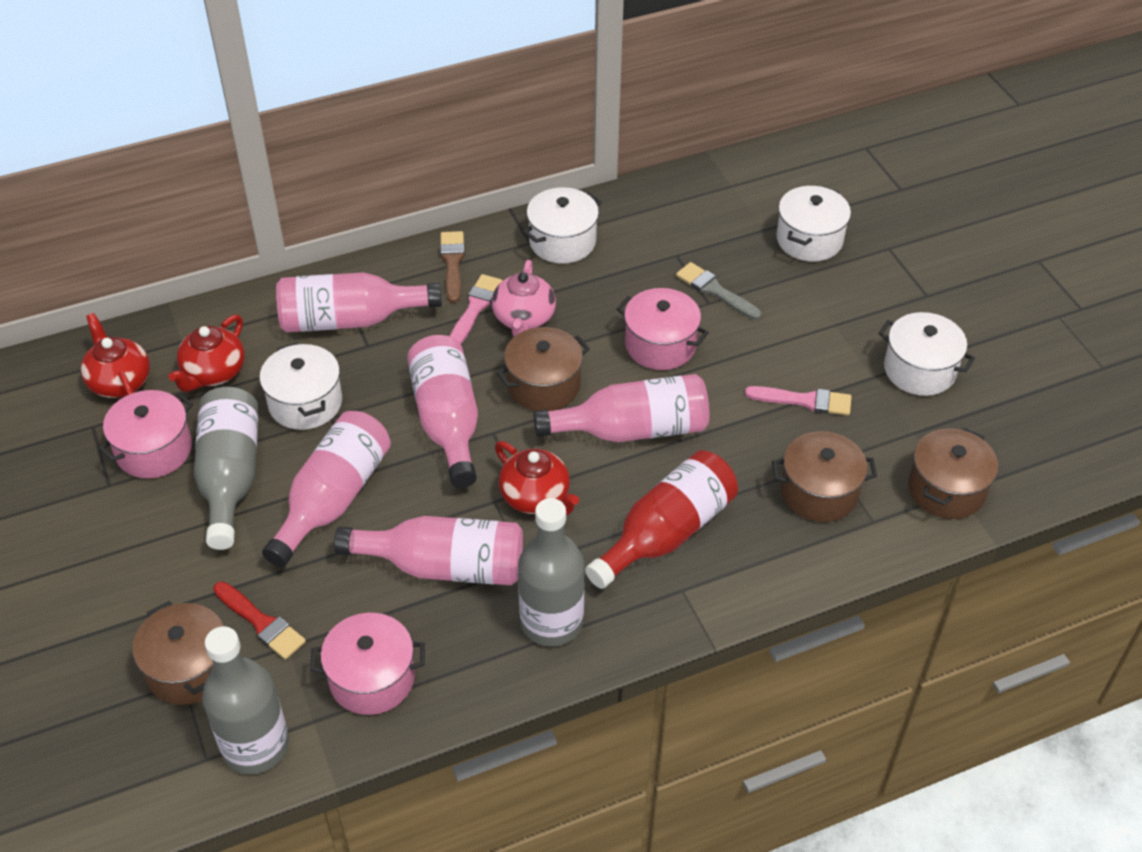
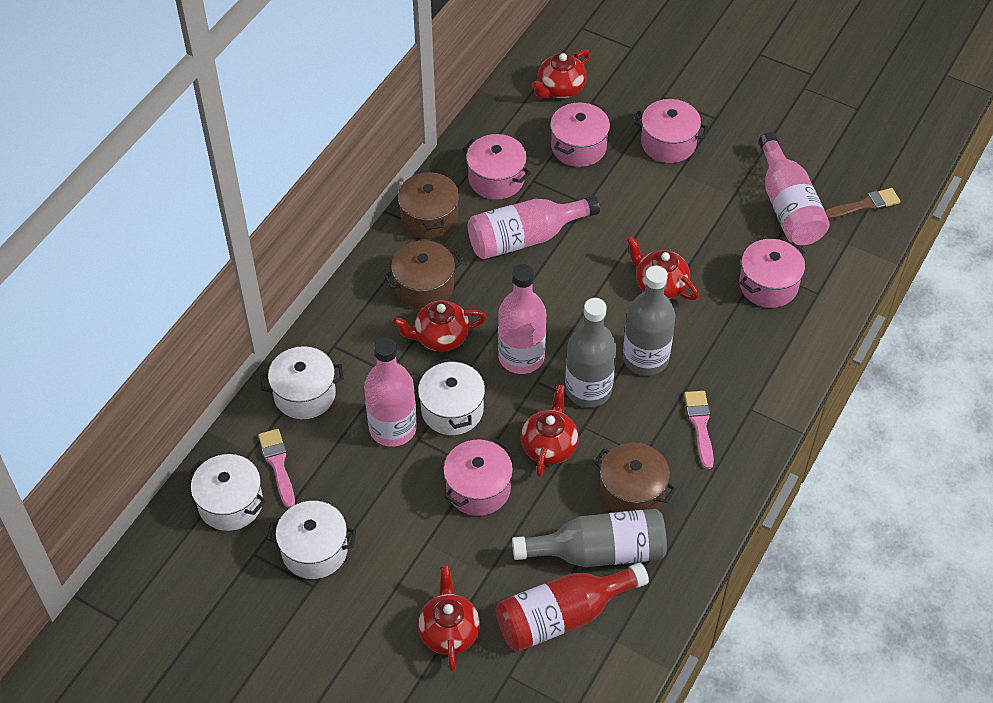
brown pot: 4 -> 3
grey brush: 1 -> 0
pink bottle: 5 -> 4
pink pot: 3 -> 5
pink teapot: 1 -> 0
red brush: 1 -> 0
red teapot: 3 -> 5

